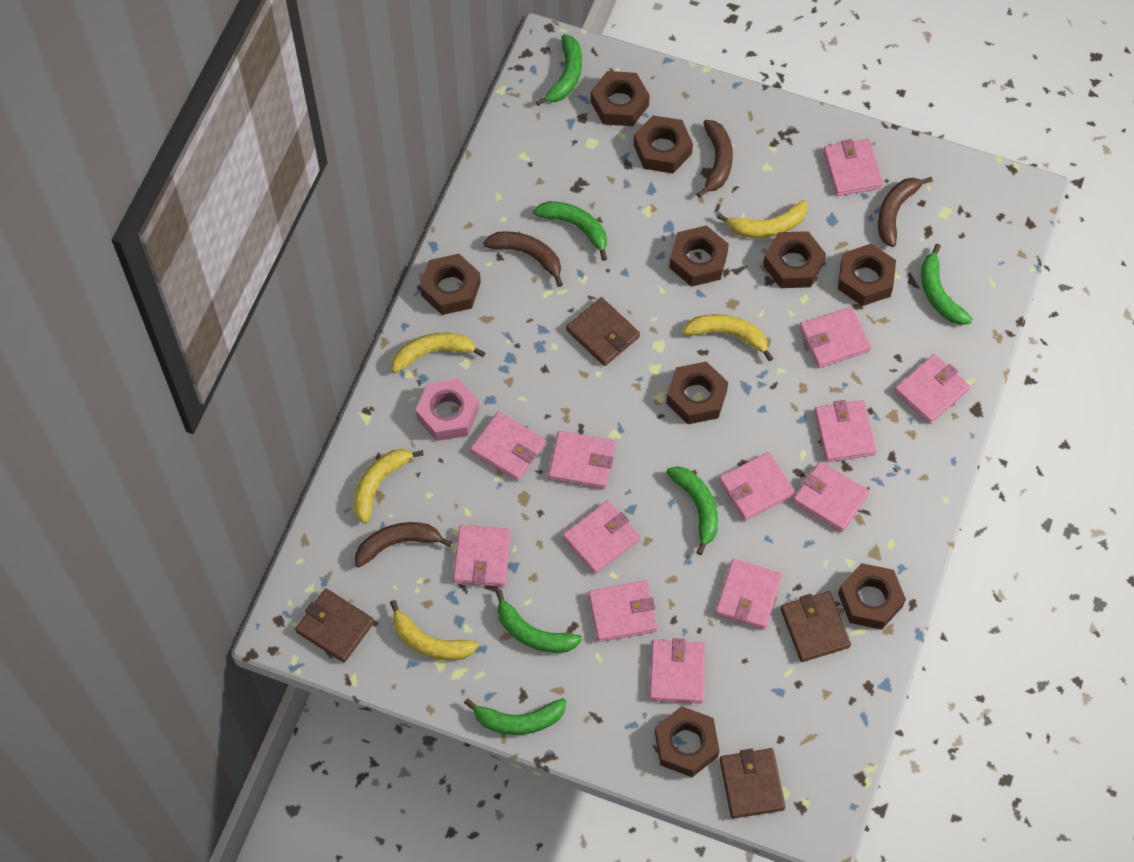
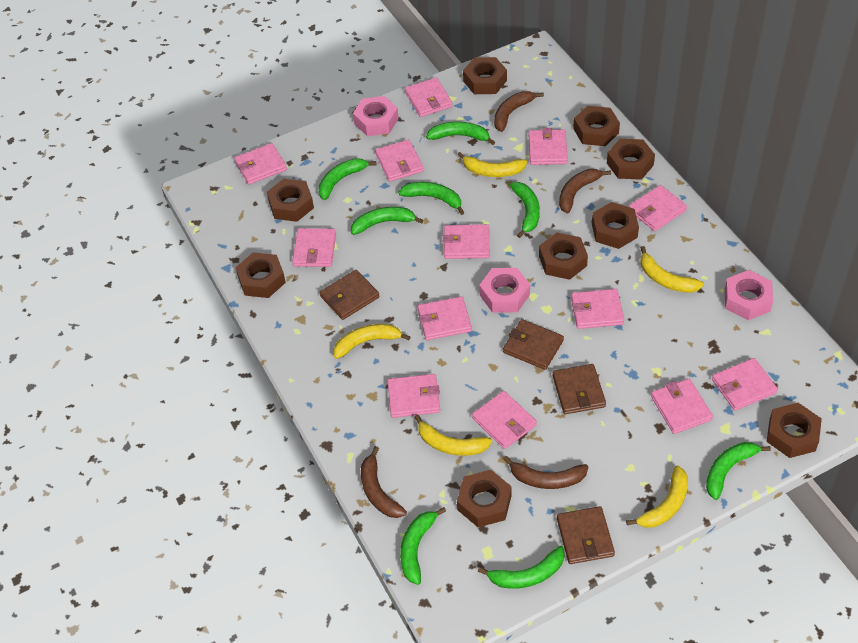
green banana: 6 -> 8
pink nut: 1 -> 3

